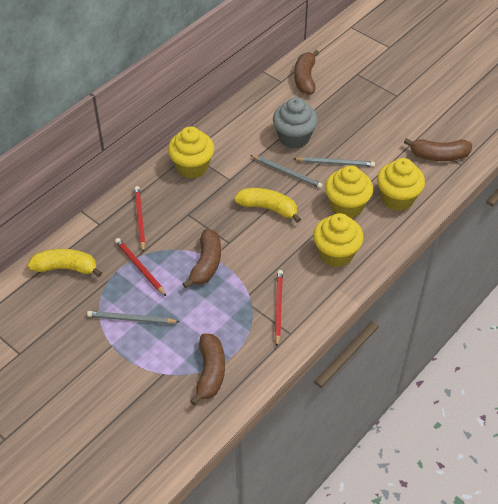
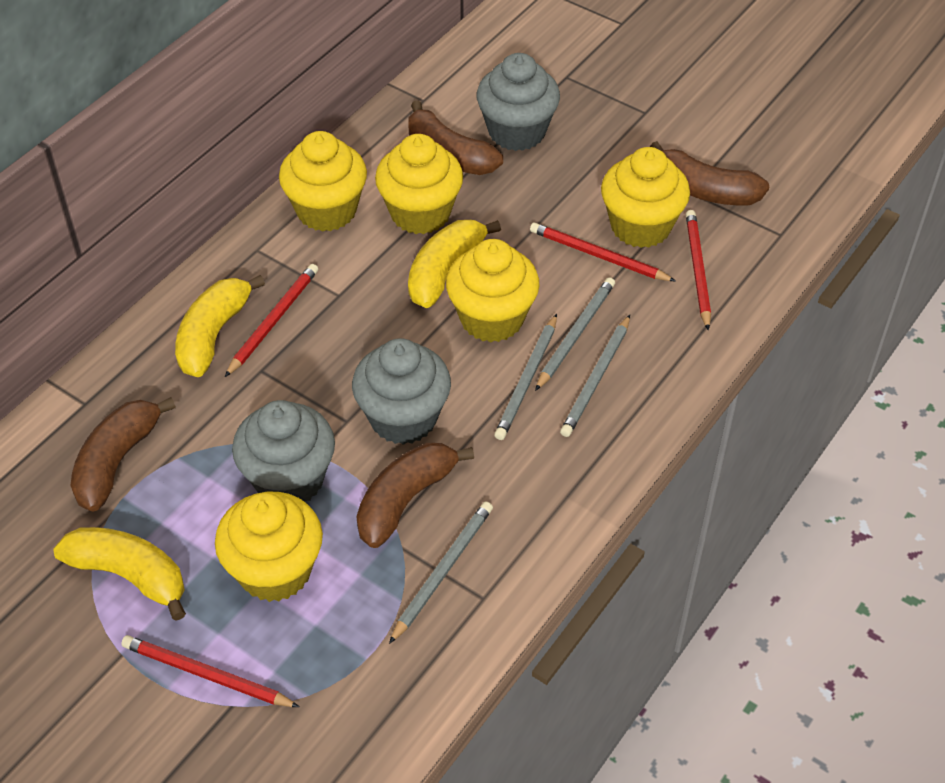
grey cupcake: 1 -> 3
grey pencil: 3 -> 4
red pencil: 3 -> 4
yellow banana: 2 -> 3
yellow cupcake: 4 -> 5

